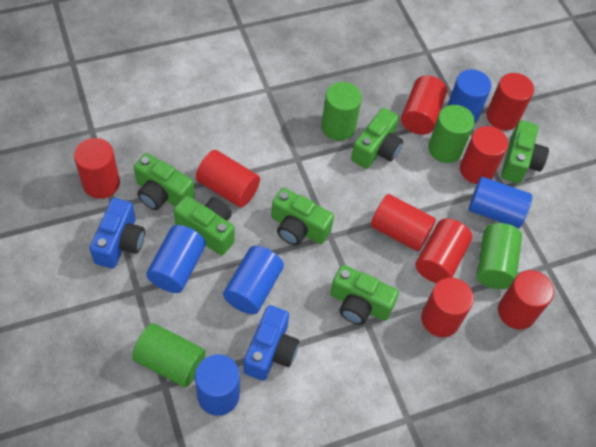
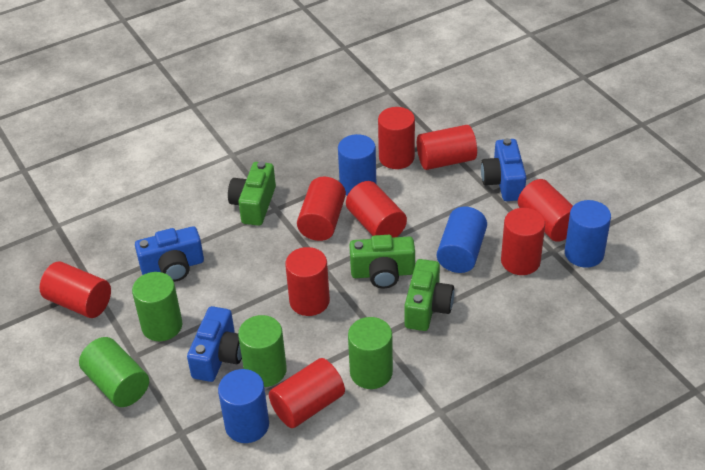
blue camera: 2 -> 3
blue cylinder: 5 -> 4
green camera: 6 -> 3

